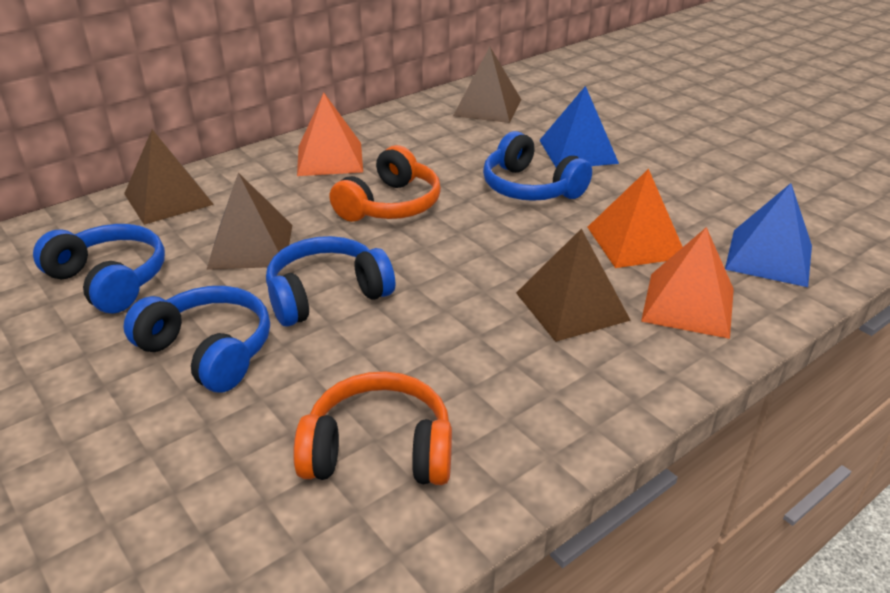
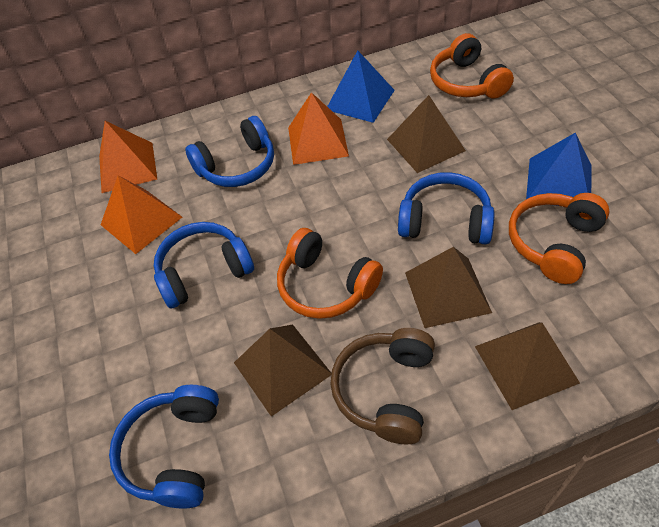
brown headphones: 0 -> 1
orange headphones: 2 -> 3

